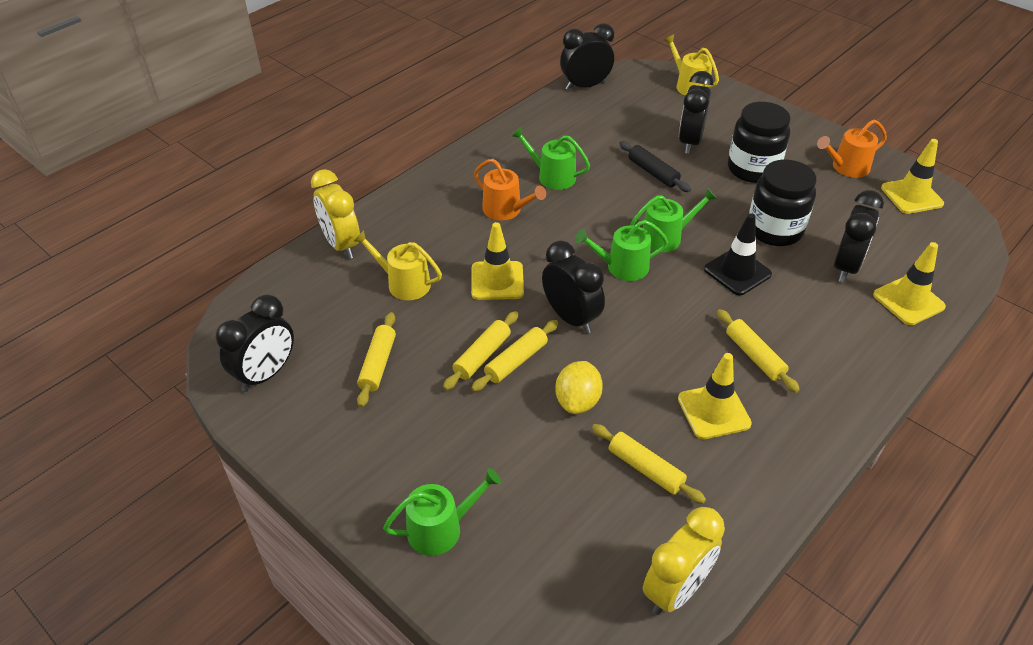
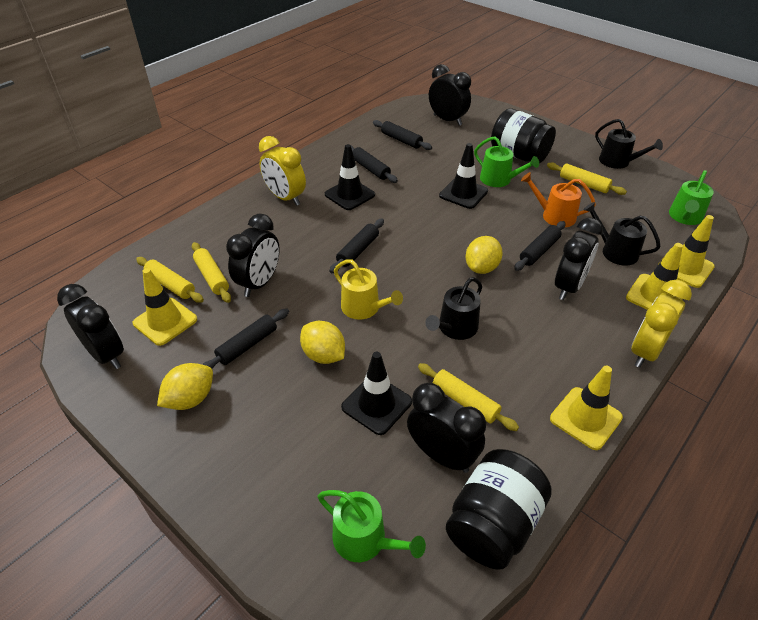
black rolling pin: 1 -> 5
black traffic cone: 1 -> 3
black watering can: 0 -> 3
green watering can: 4 -> 3
orange watering can: 2 -> 1
yellow lemon: 1 -> 3
yellow rolling pin: 5 -> 4
yellow watering can: 2 -> 1

